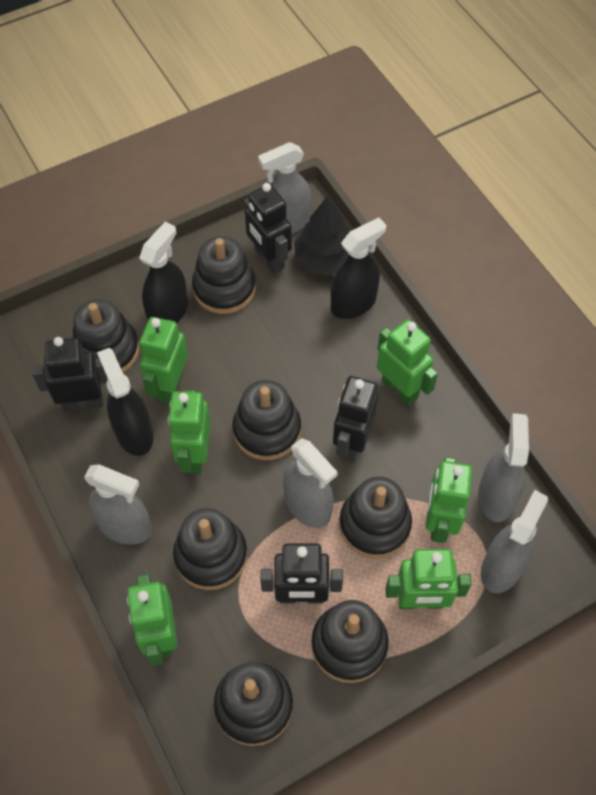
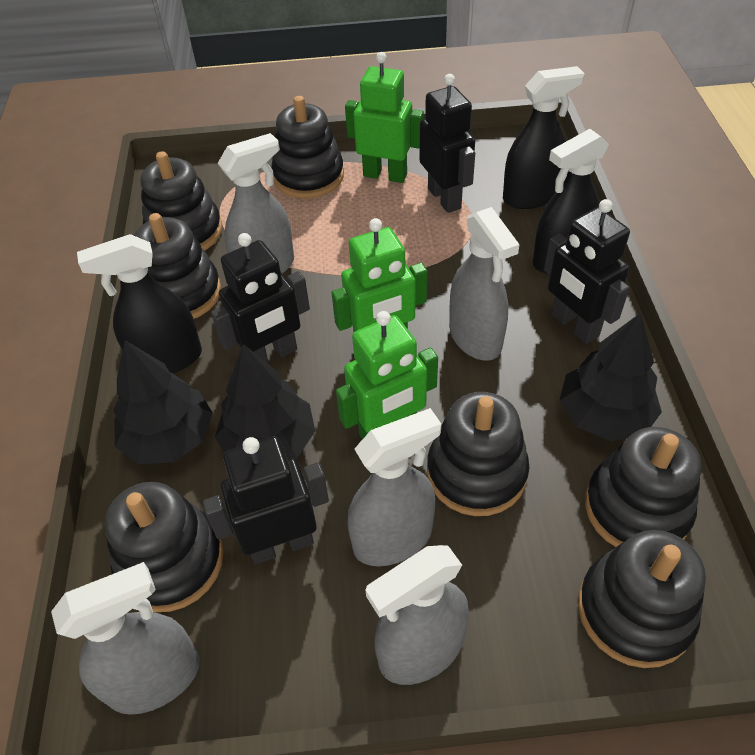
black tree: 1 -> 3
green robot: 6 -> 3

